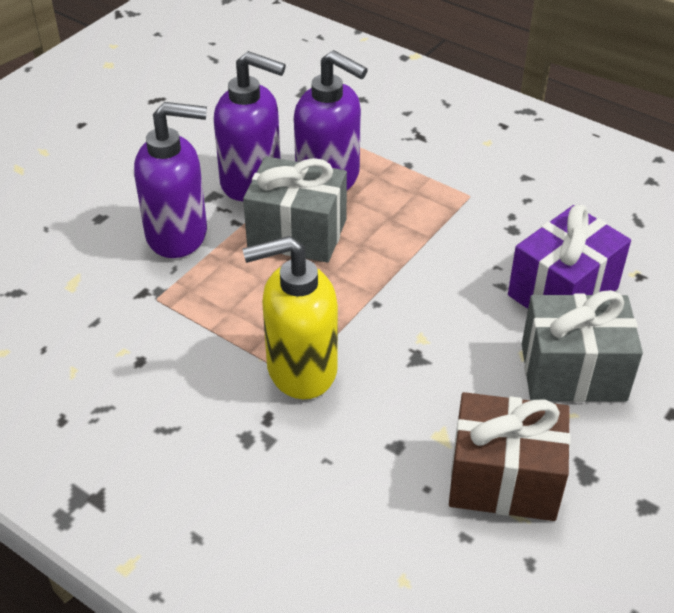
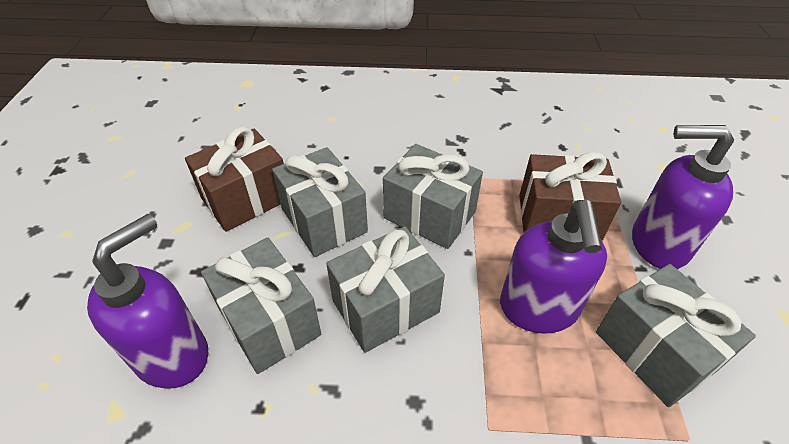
brown gift: 1 -> 2
grey gift: 2 -> 5
purple gift: 1 -> 0
yellow soap dispenser: 1 -> 0

